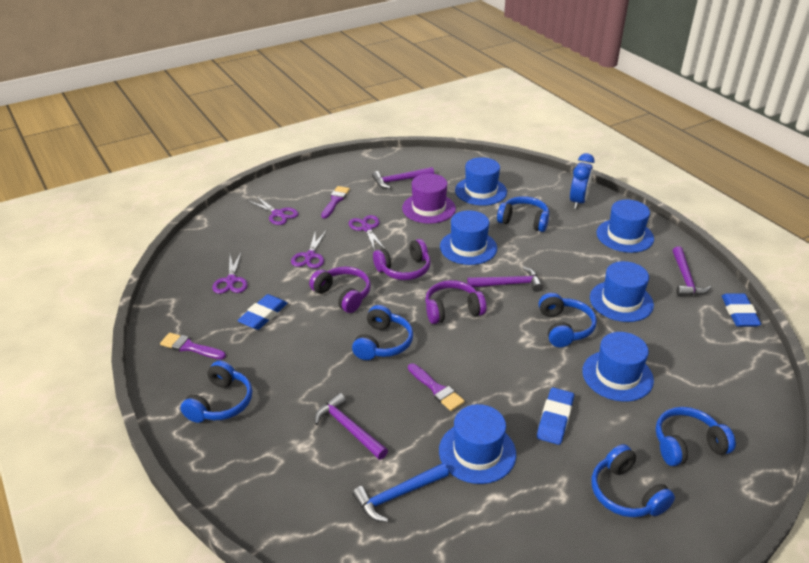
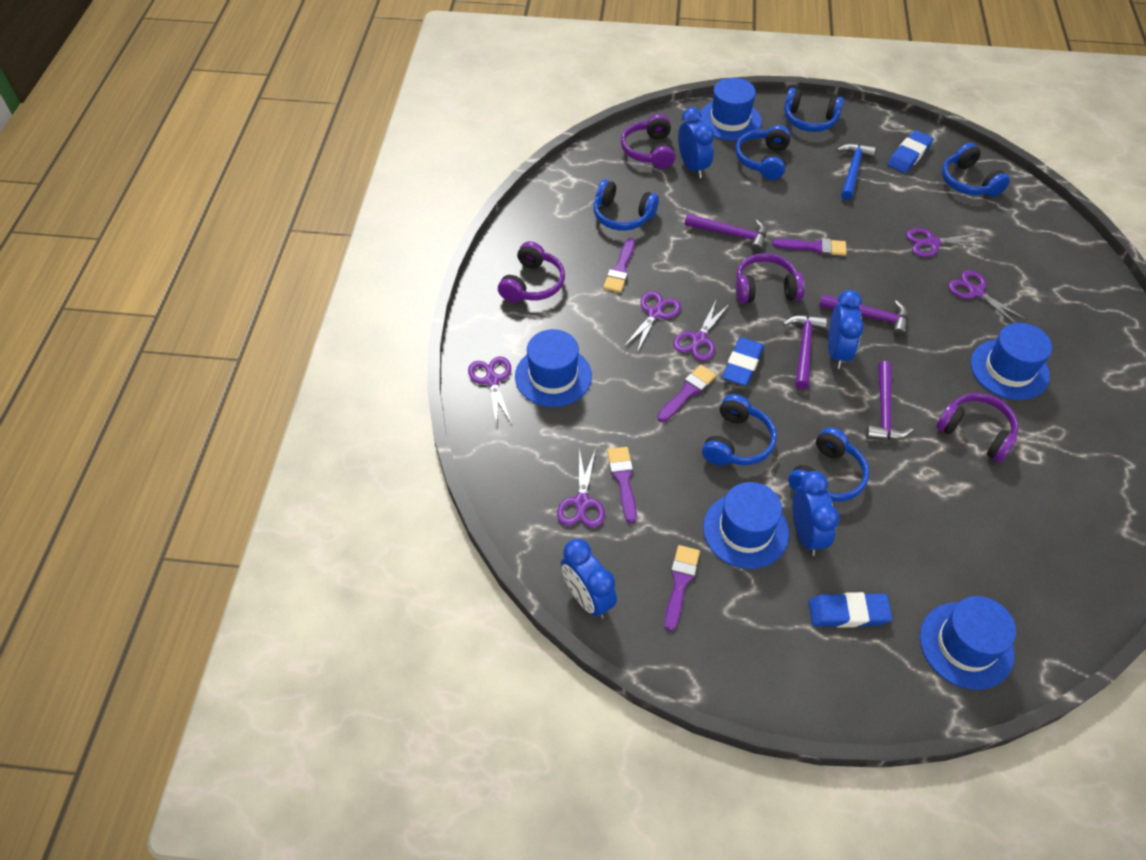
blue clock: 1 -> 4
blue hat: 6 -> 5
purple brush: 3 -> 5
purple hat: 1 -> 0
purple headphones: 3 -> 4
purple scissors: 4 -> 6

